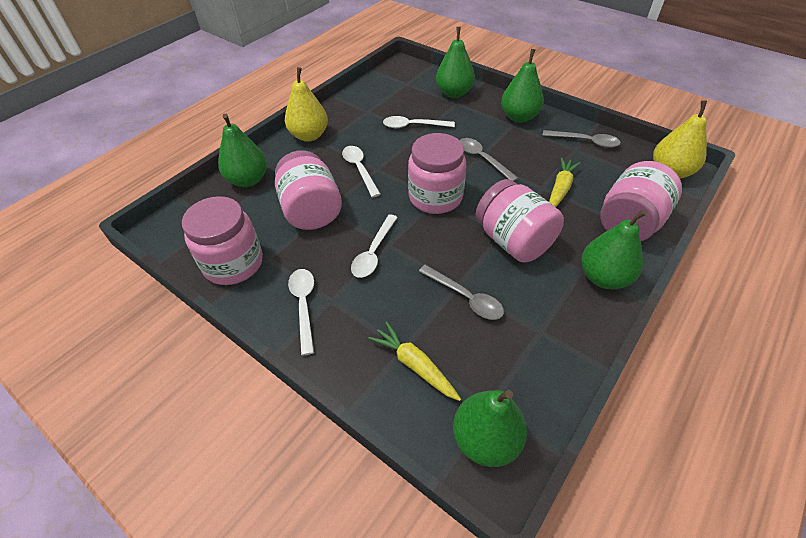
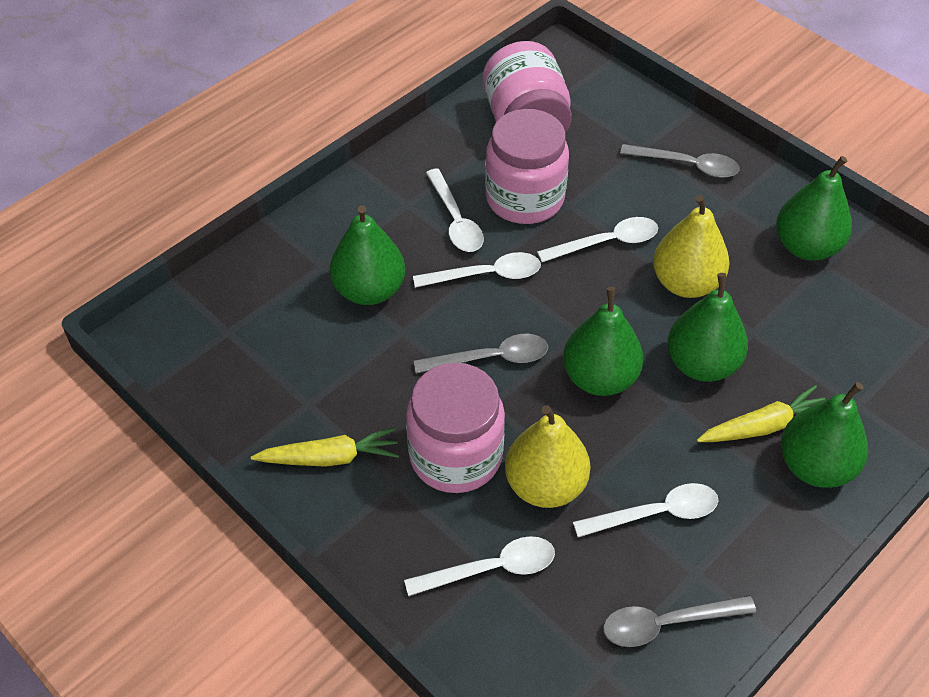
pink jar: 5 -> 3
white spoon: 4 -> 5

